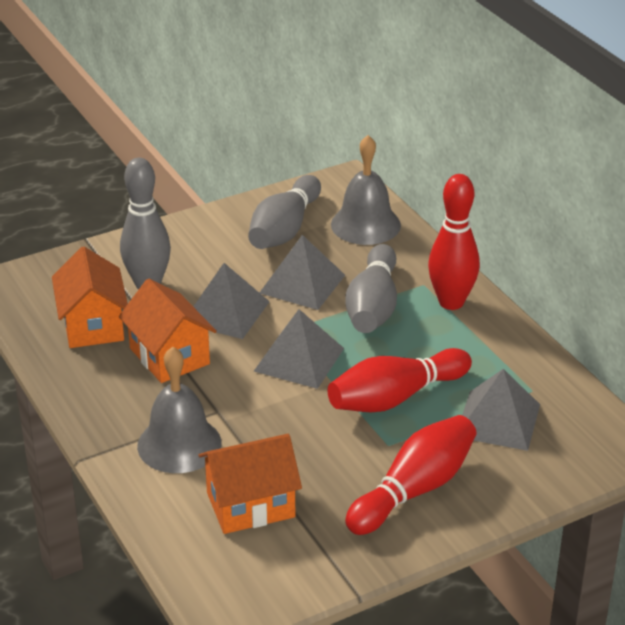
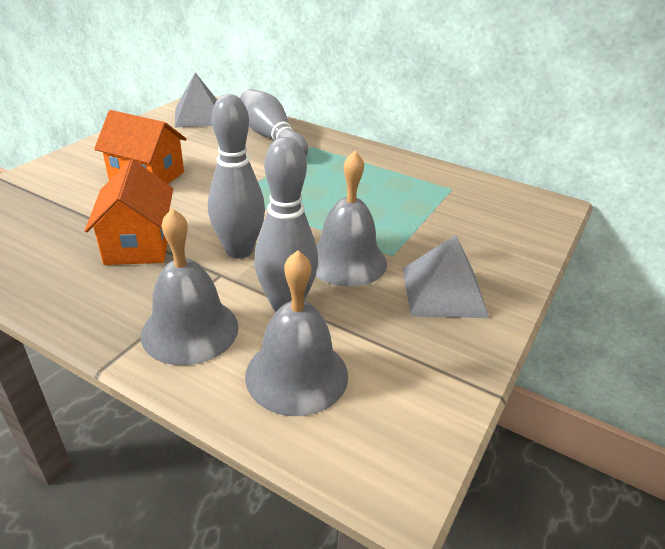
grey bell: 2 -> 3
grey pyramid: 4 -> 2
orange house: 3 -> 2
red bowling pin: 3 -> 0

